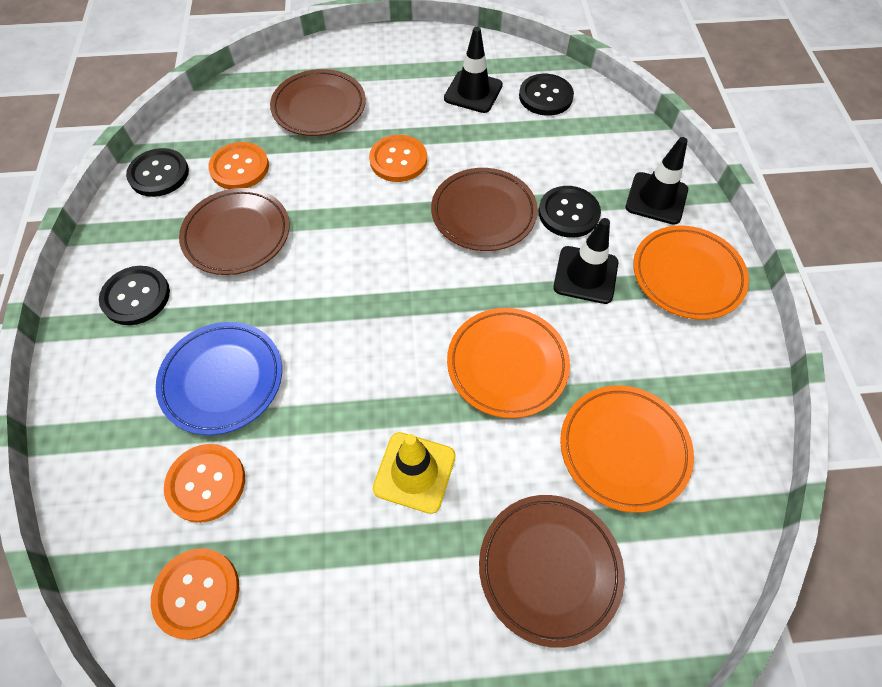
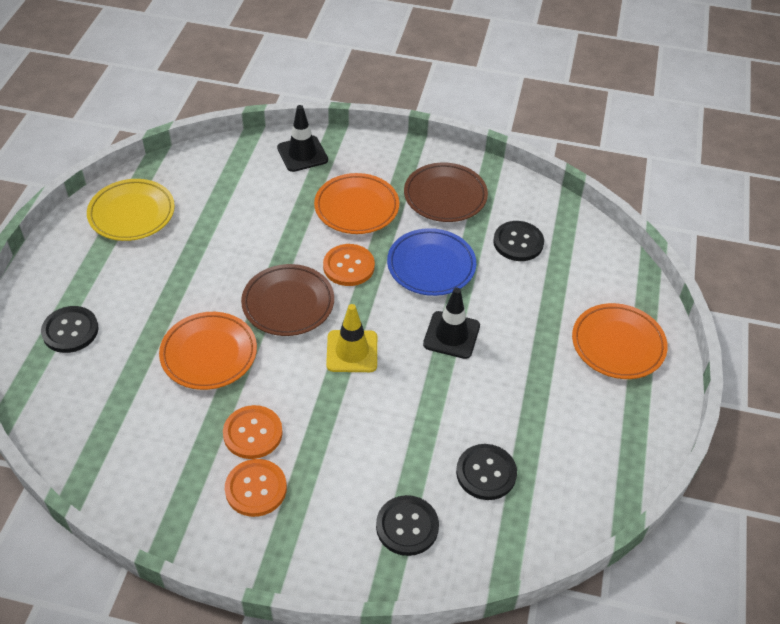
black traffic cone: 3 -> 2
brown plate: 4 -> 2
orange button: 4 -> 3
yellow plate: 0 -> 1

